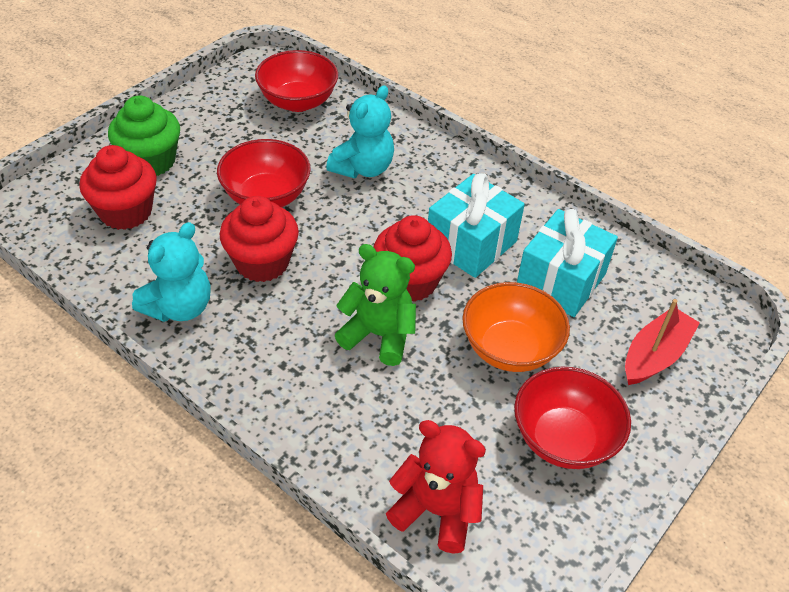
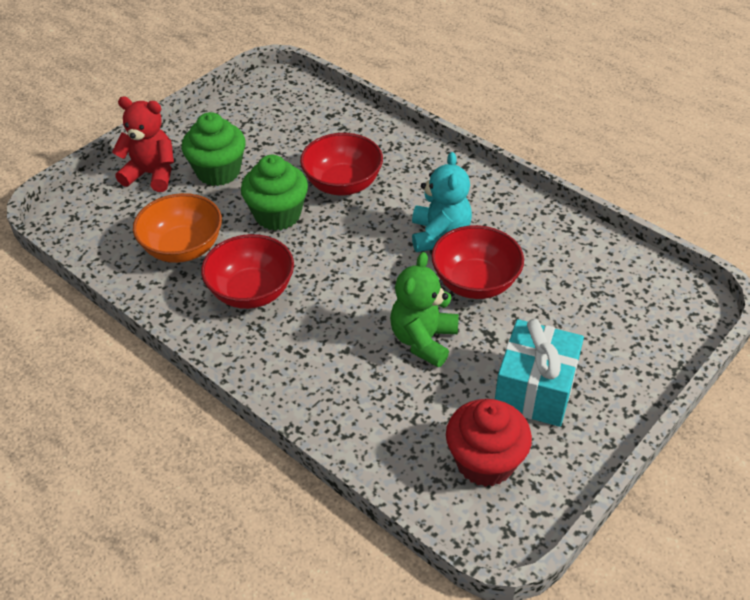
green cupcake: 1 -> 2
red boat: 1 -> 0
red cupcake: 3 -> 1
turquoise gift: 2 -> 1
turquoise teddy bear: 2 -> 1

